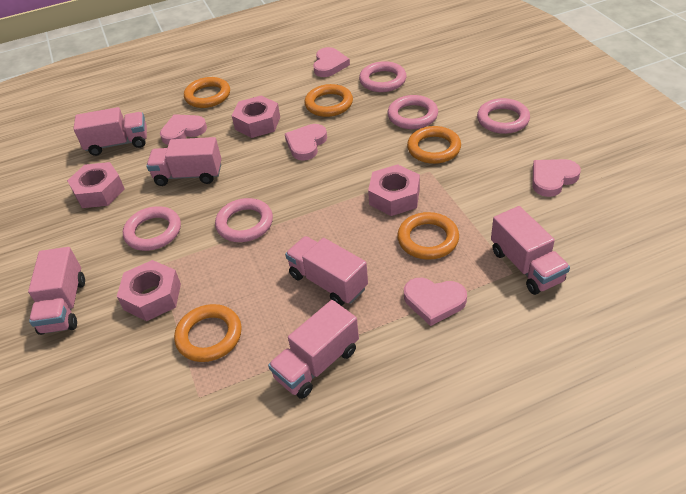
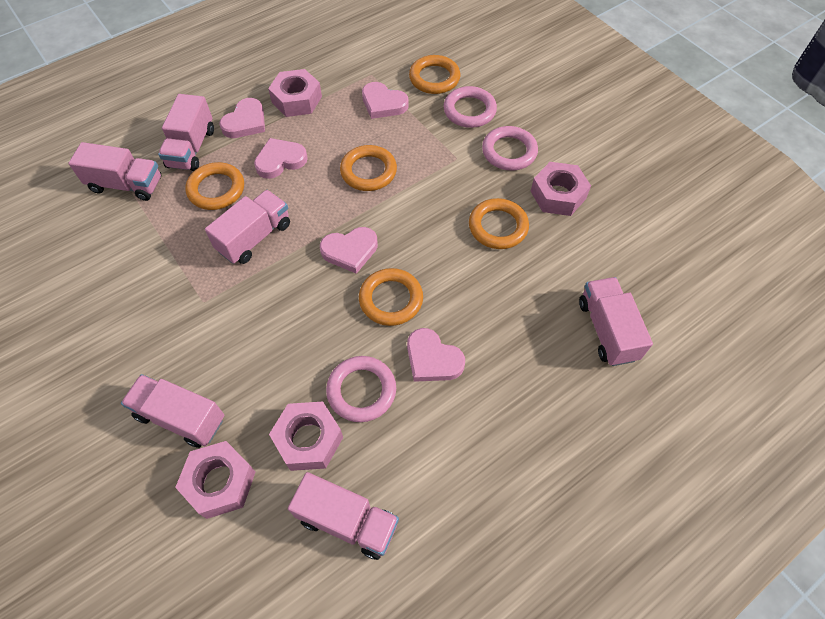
pink ring: 5 -> 3

